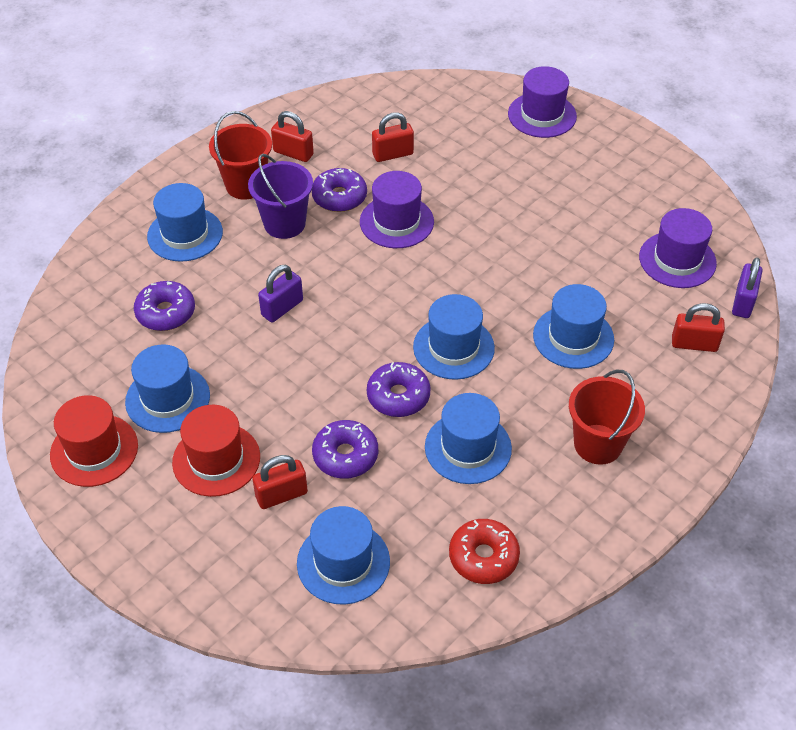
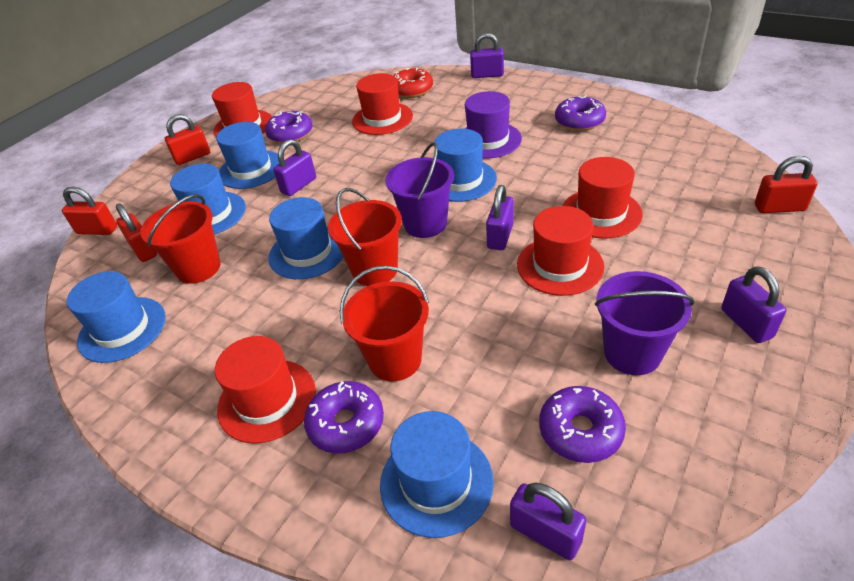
purple bucket: 1 -> 2
purple hat: 3 -> 1
purple padlock: 2 -> 5
red bucket: 2 -> 3
red hat: 2 -> 5

